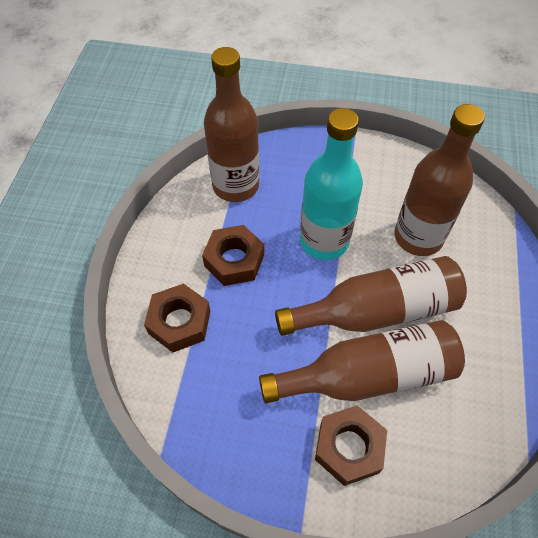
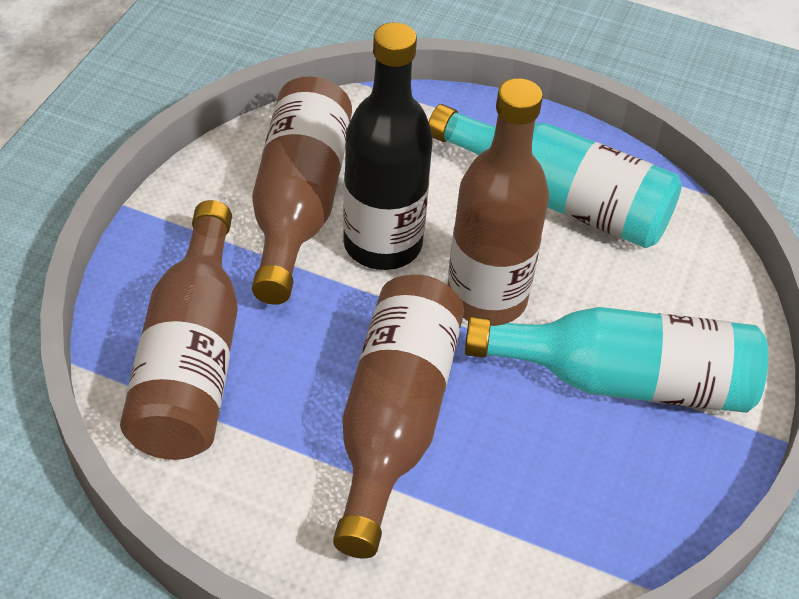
black bottle: 0 -> 1
brown nut: 3 -> 0
turquoise bottle: 1 -> 2

